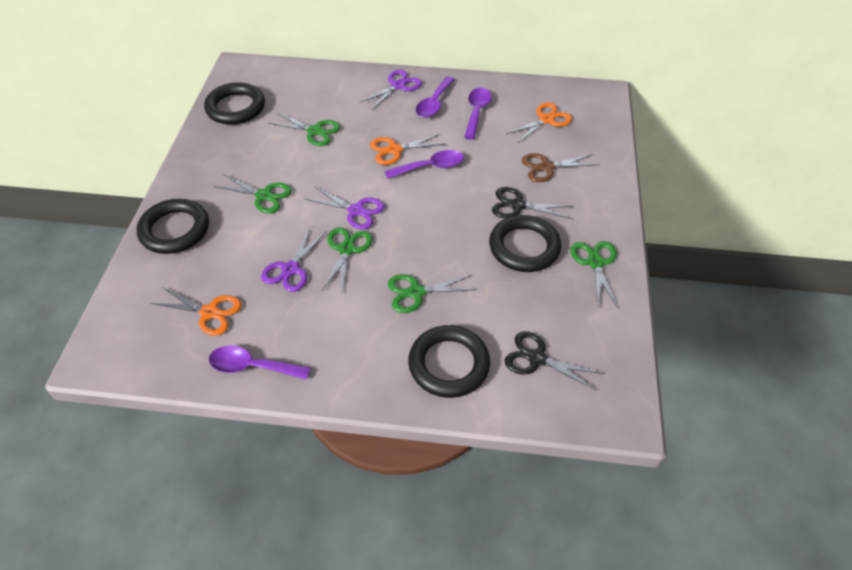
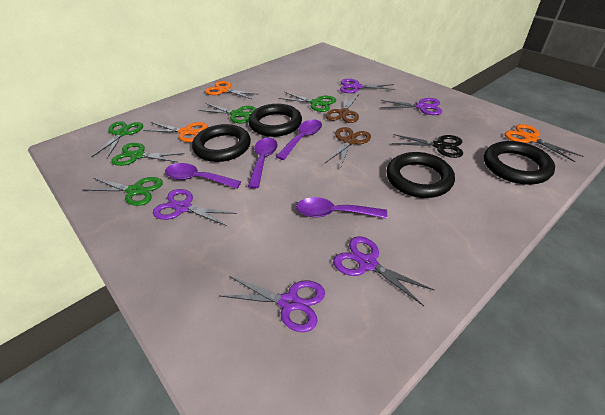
black scissors: 2 -> 1
brown scissors: 1 -> 2
purple scissors: 3 -> 5

